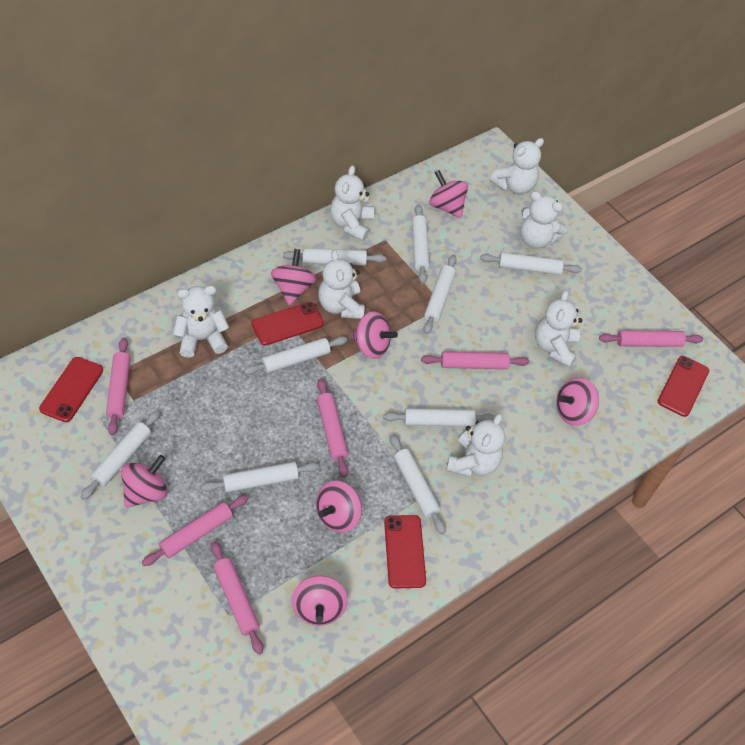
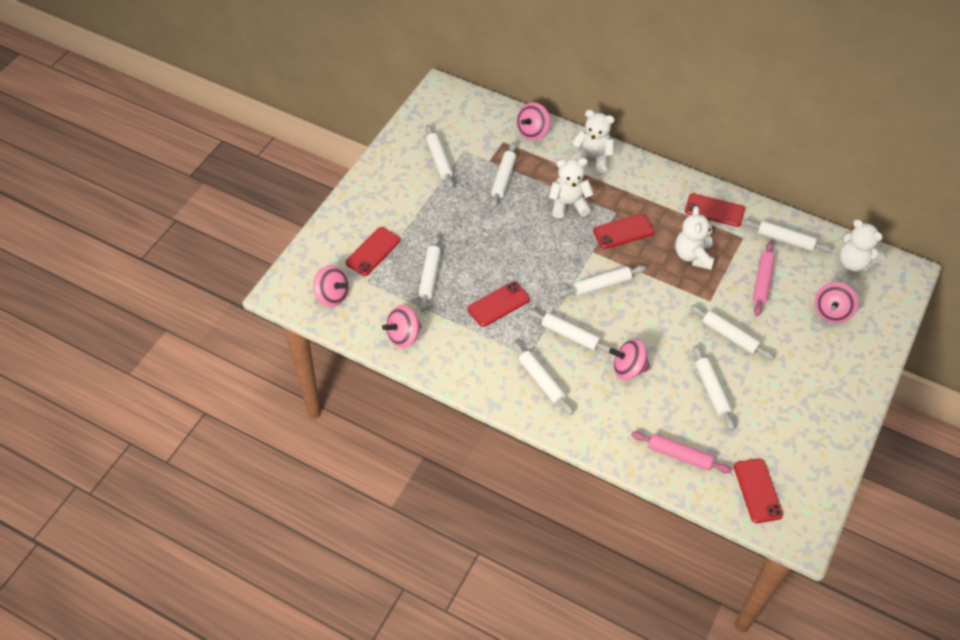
pink rolling pin: 6 -> 2
pink spinning top: 7 -> 5
red phone: 4 -> 5
white teddy bear: 7 -> 4

